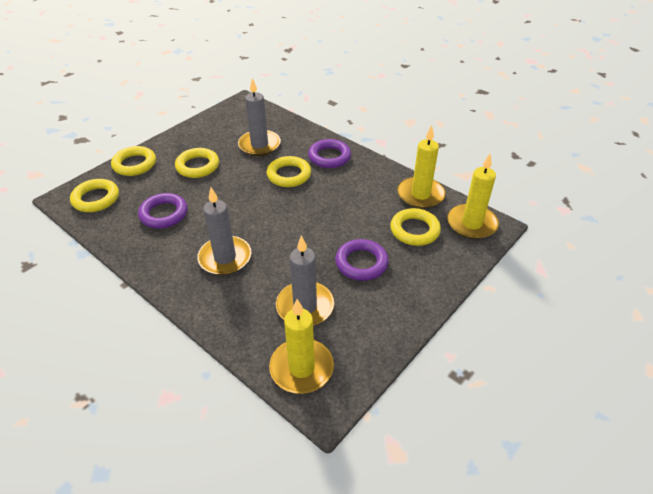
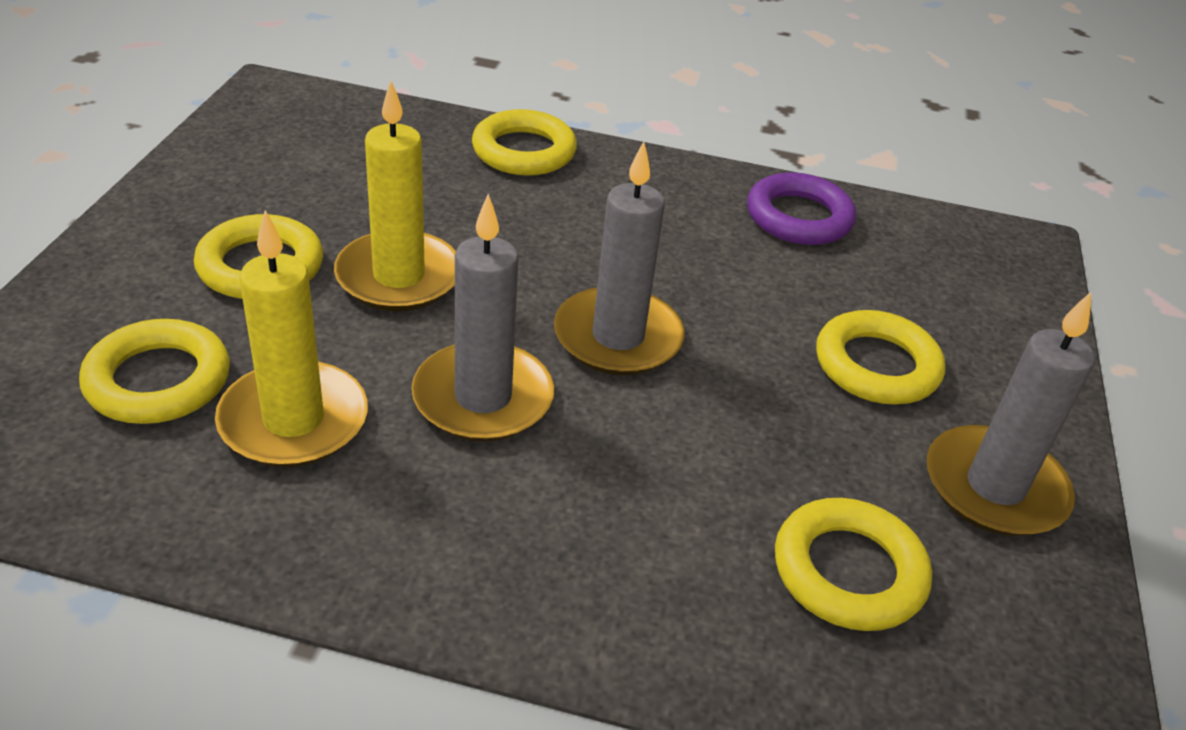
purple ring: 3 -> 1
yellow candle: 3 -> 2

